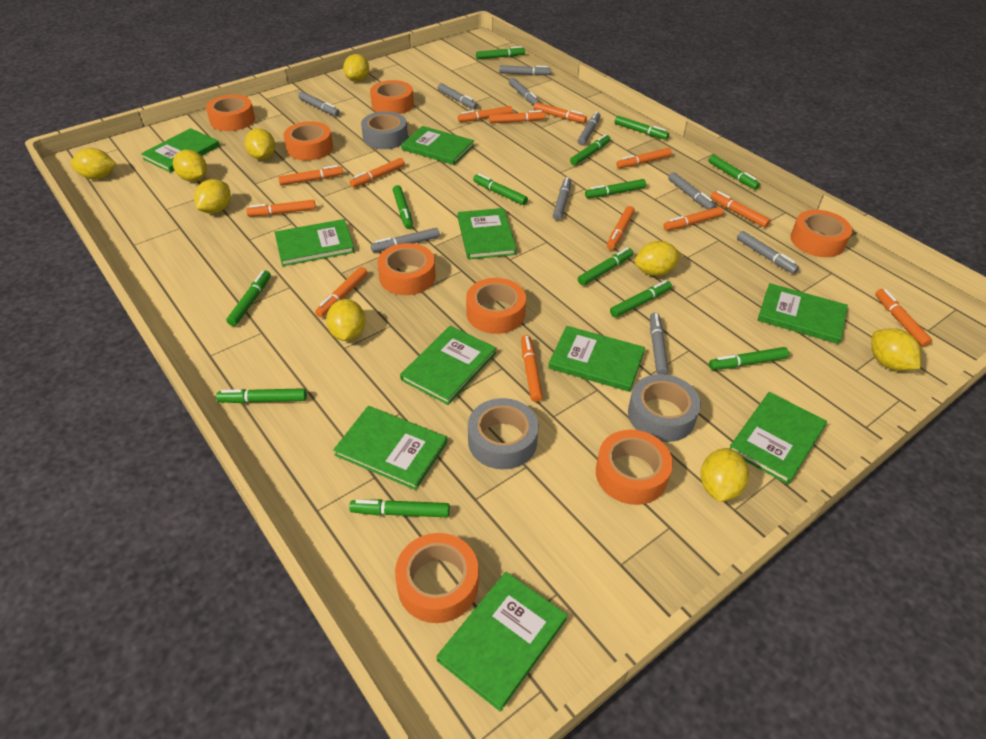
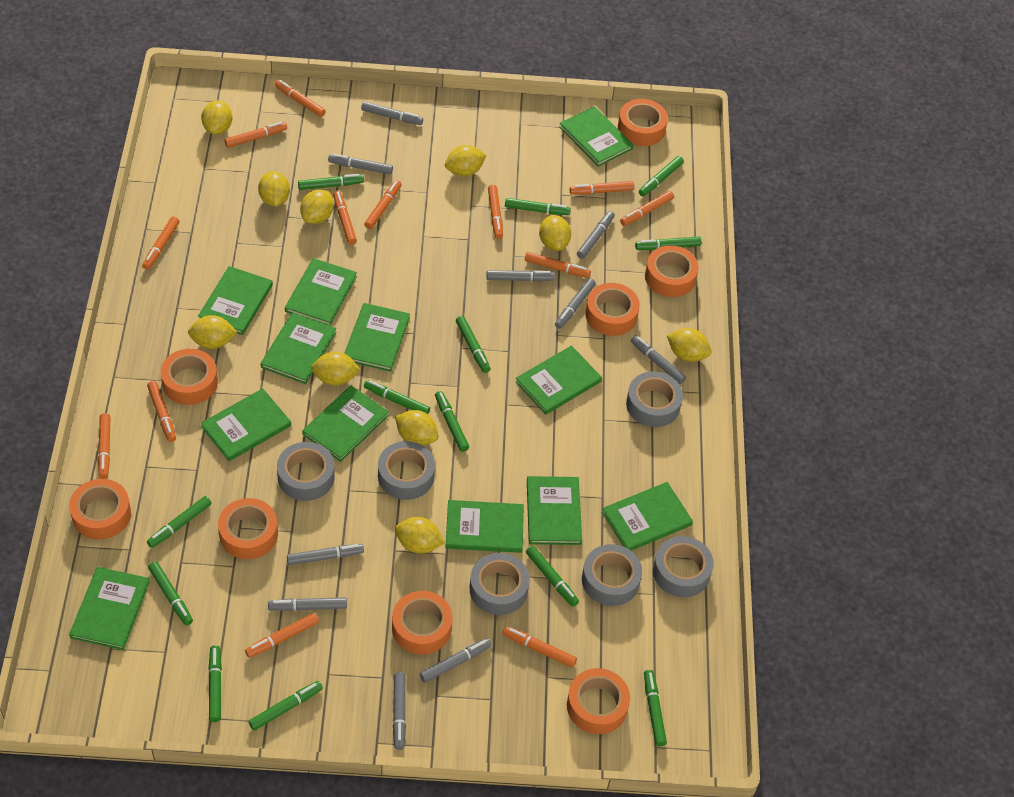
green book: 10 -> 12
grey tape: 3 -> 6
yellow lemon: 9 -> 10

